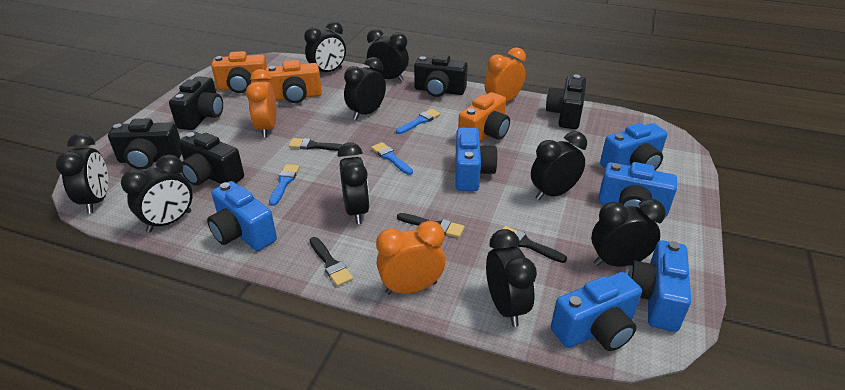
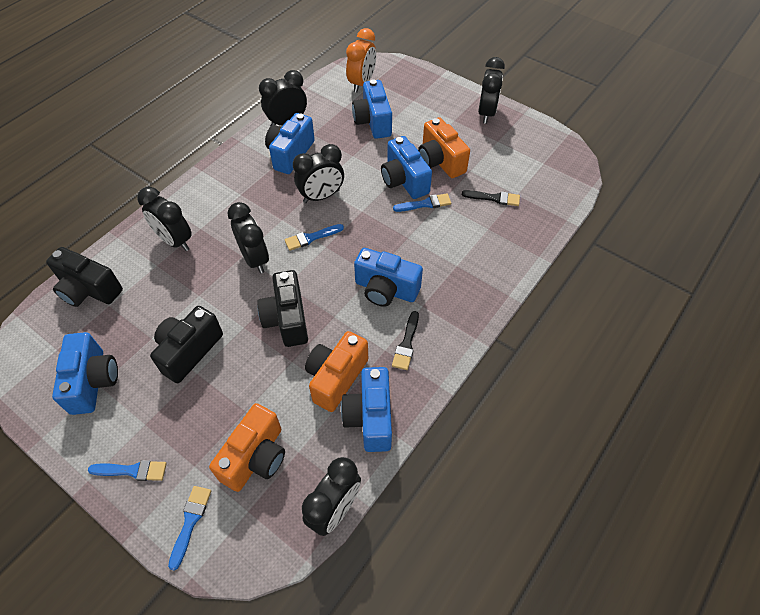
black brush: 4 -> 2
black camera: 5 -> 3
black clock: 9 -> 6
blue brush: 3 -> 4
orange clock: 3 -> 1

